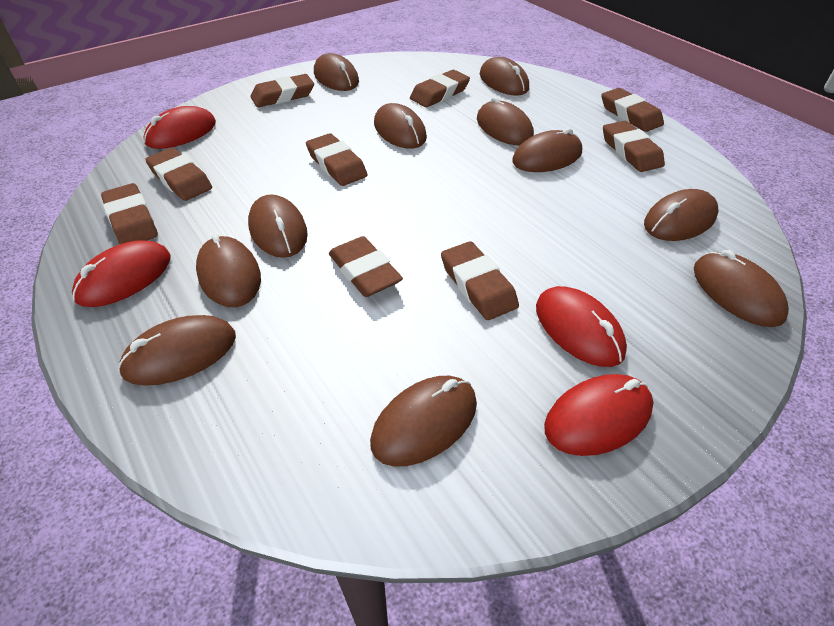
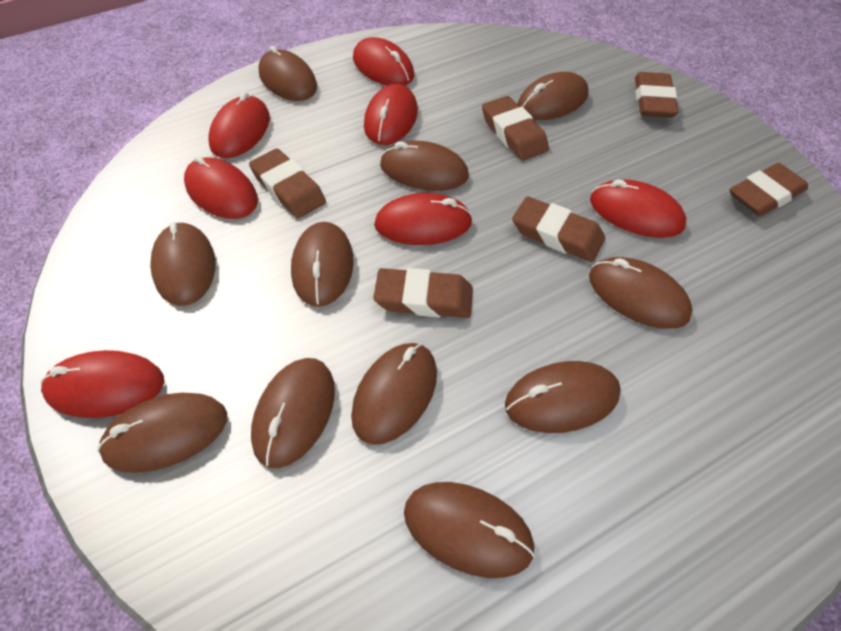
brown eraser: 9 -> 6
red mouse: 4 -> 7

